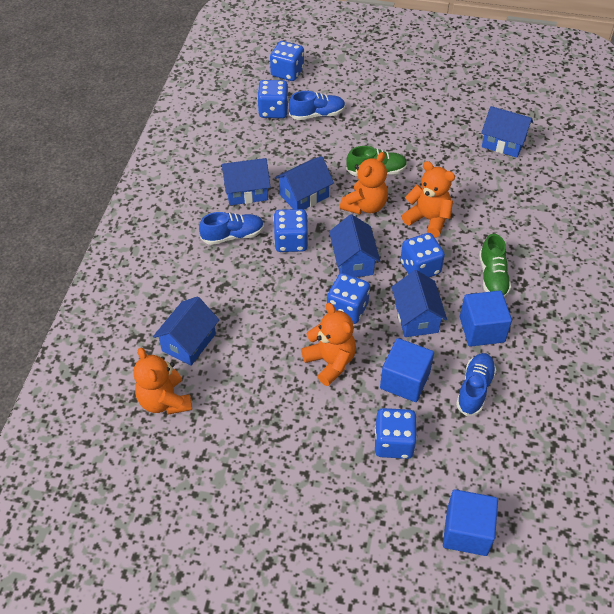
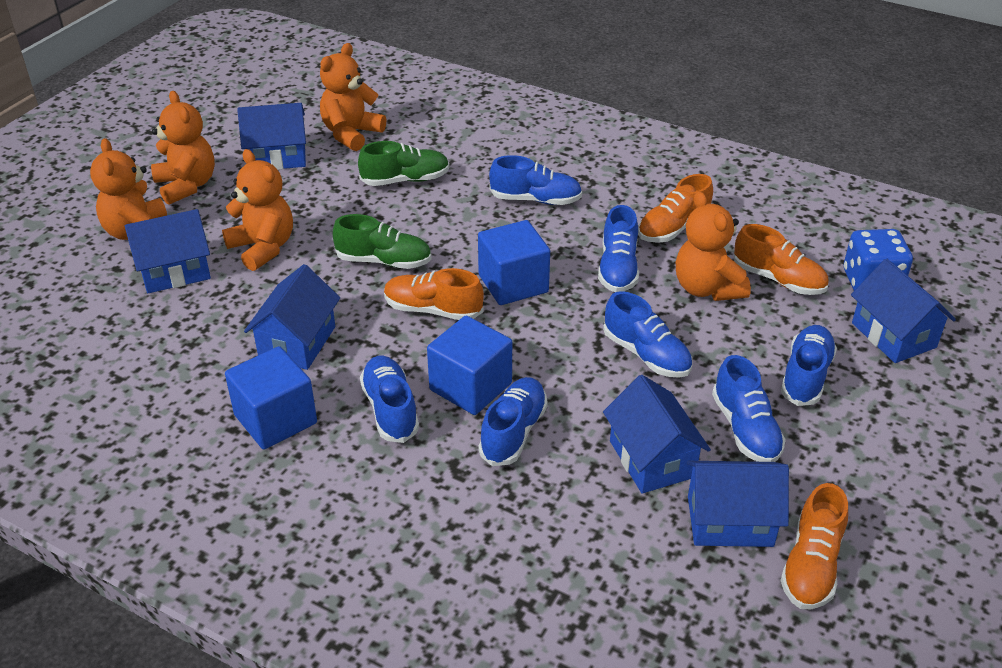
blue dice: 6 -> 1
blue shoe: 3 -> 7
orange shoe: 0 -> 4
orange teddy bear: 4 -> 5

